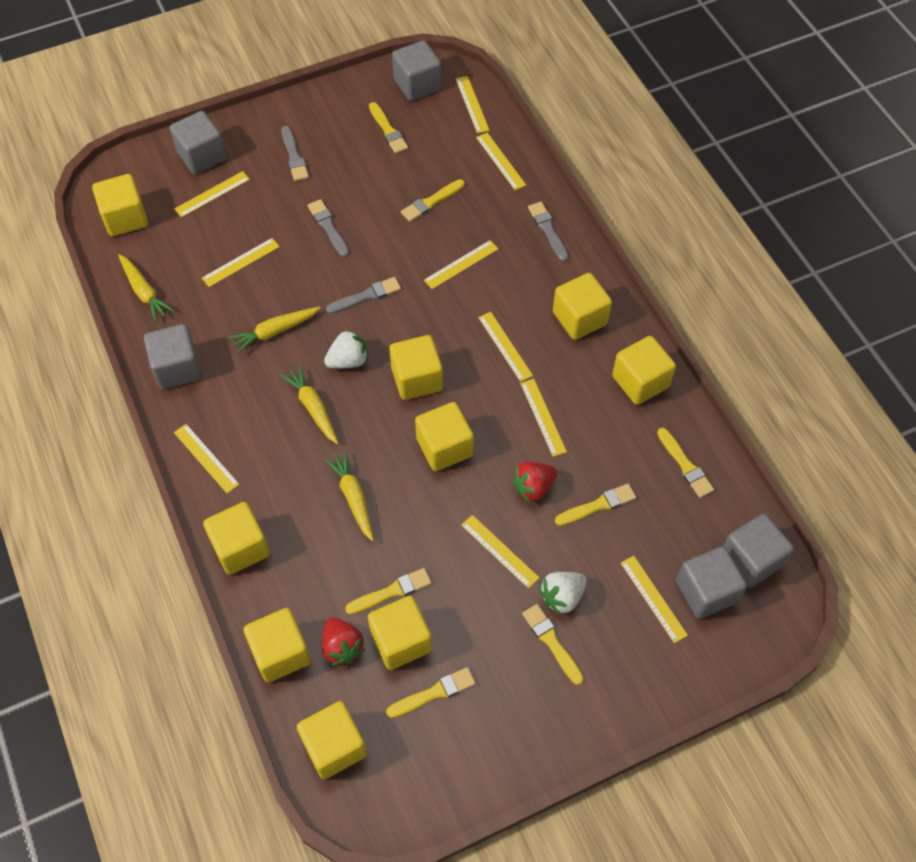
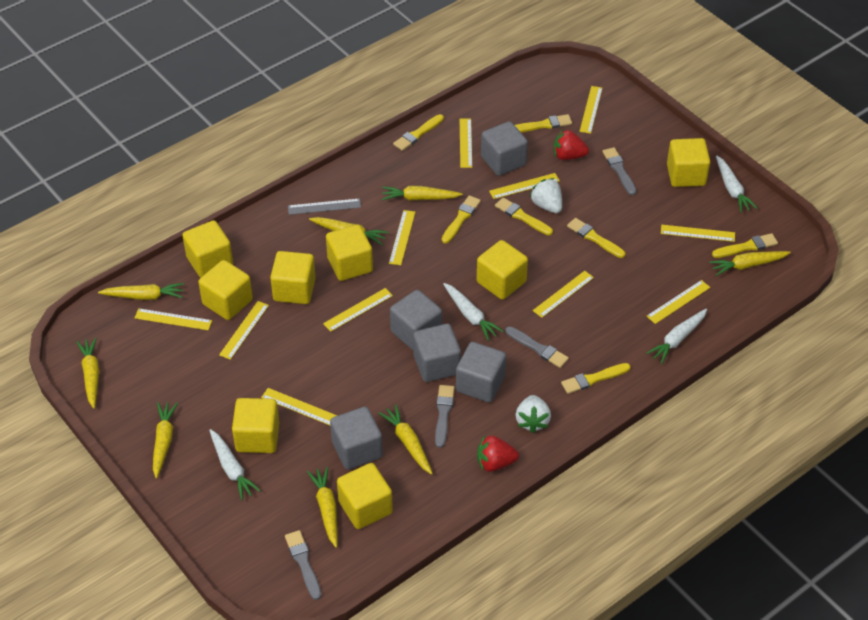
grey ruler: 0 -> 1
white carrot: 0 -> 4
yellow carrot: 4 -> 8
yellow cube: 9 -> 8
yellow ruler: 10 -> 11

